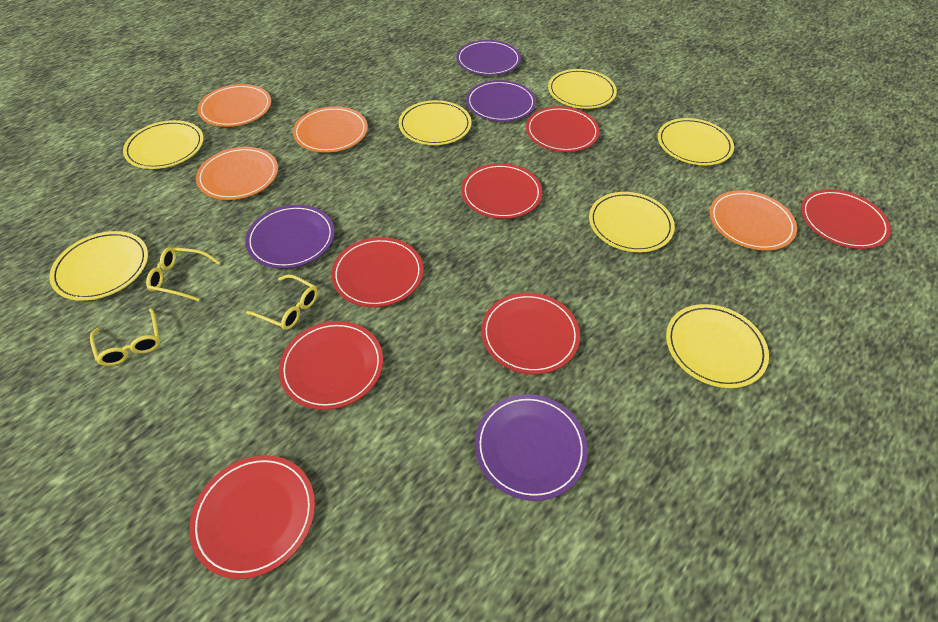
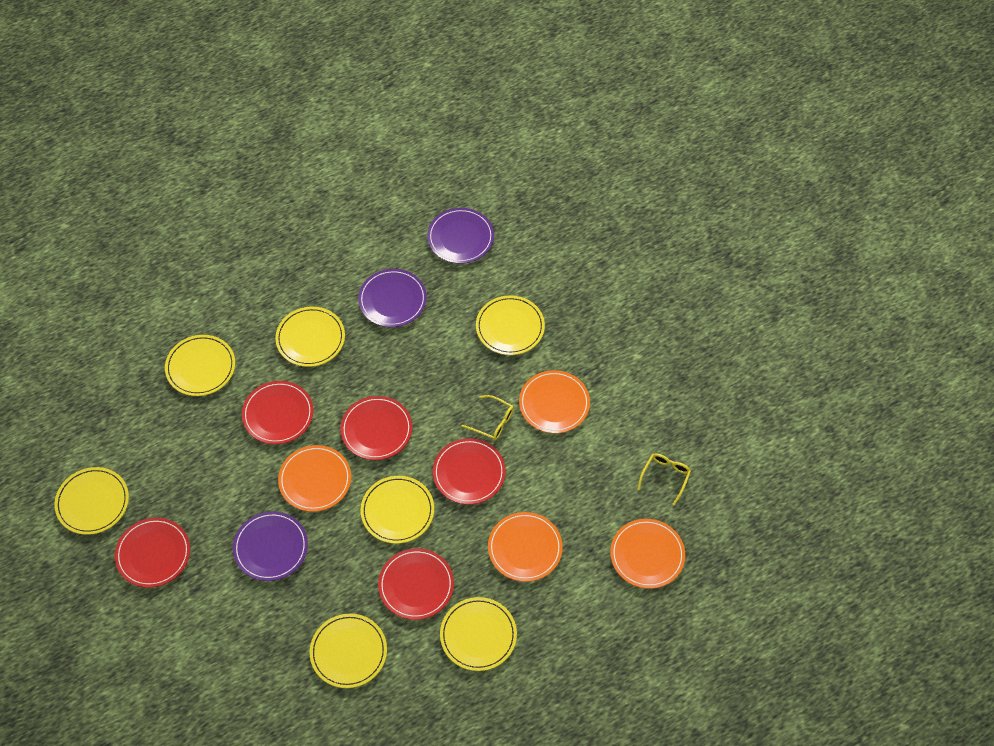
purple plate: 4 -> 3
red plate: 7 -> 5
yellow glasses: 3 -> 2

